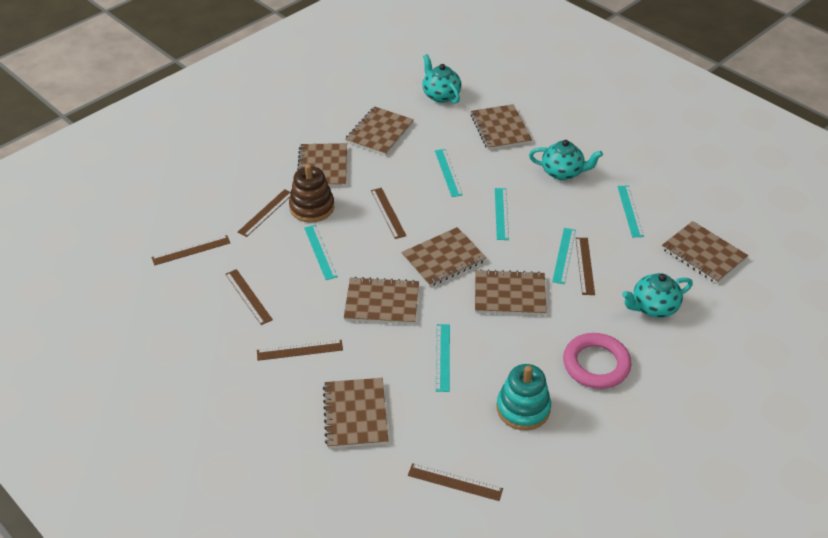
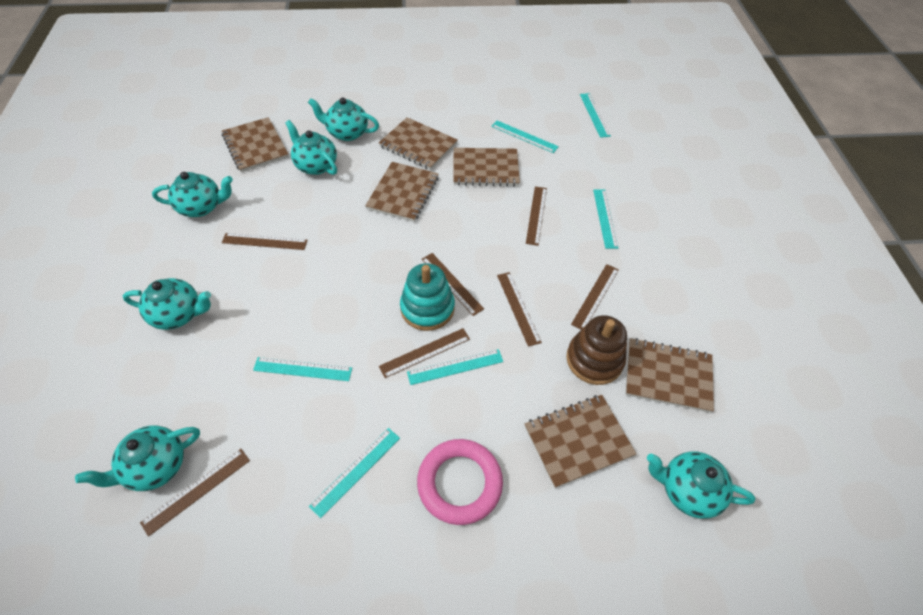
brown notebook: 8 -> 6
turquoise teapot: 3 -> 6

